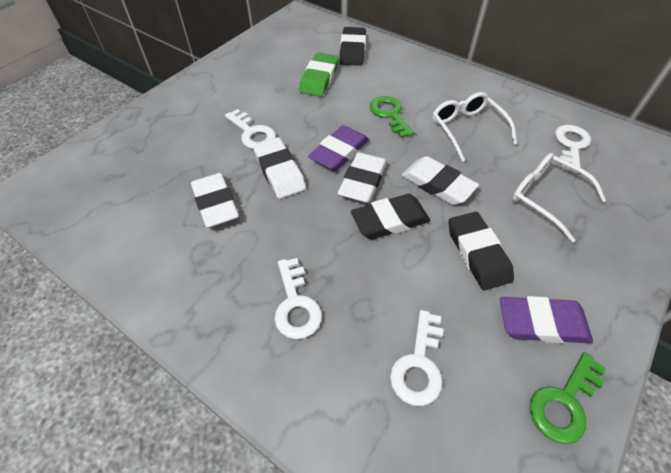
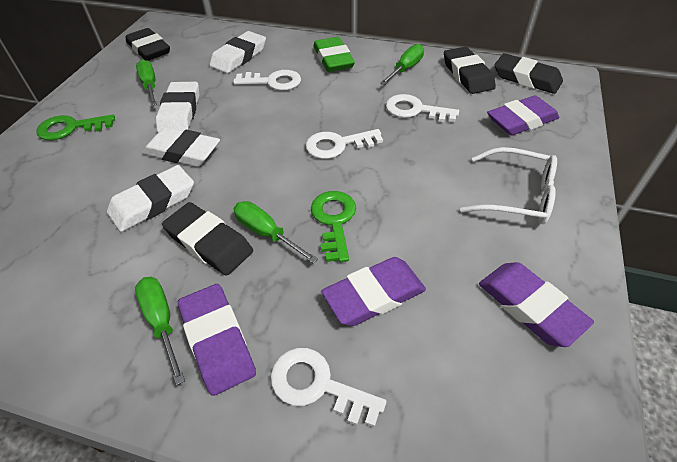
black eraser: 3 -> 4
green screwdriver: 0 -> 4
purple eraser: 2 -> 4
white glasses: 2 -> 1

